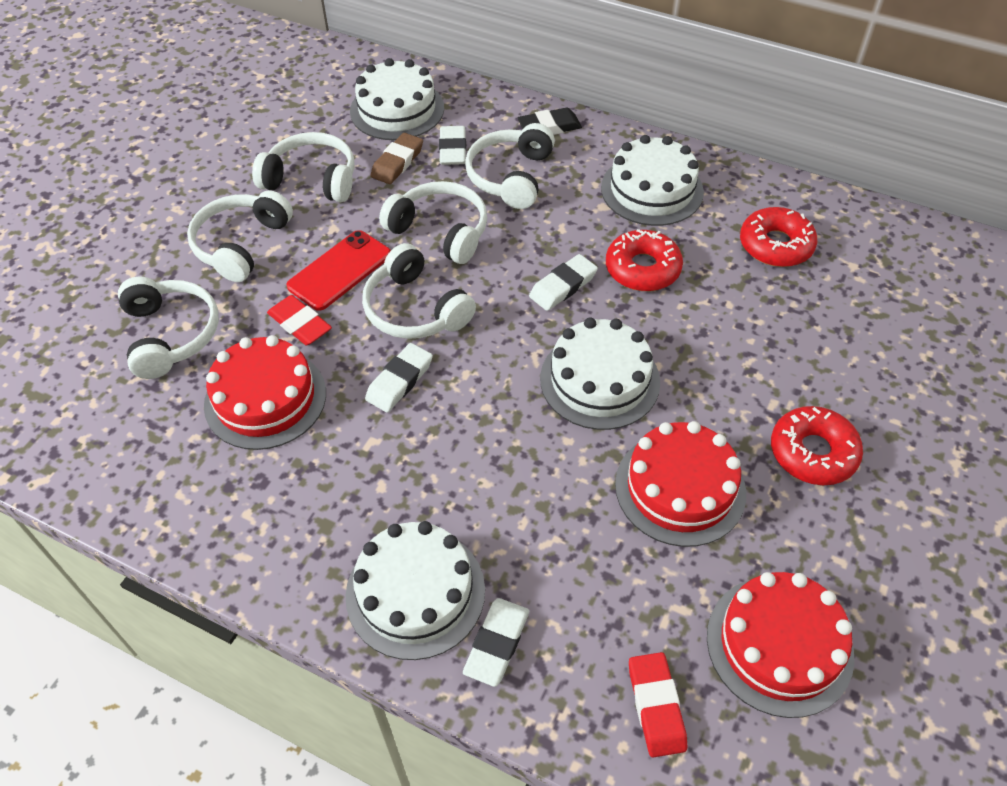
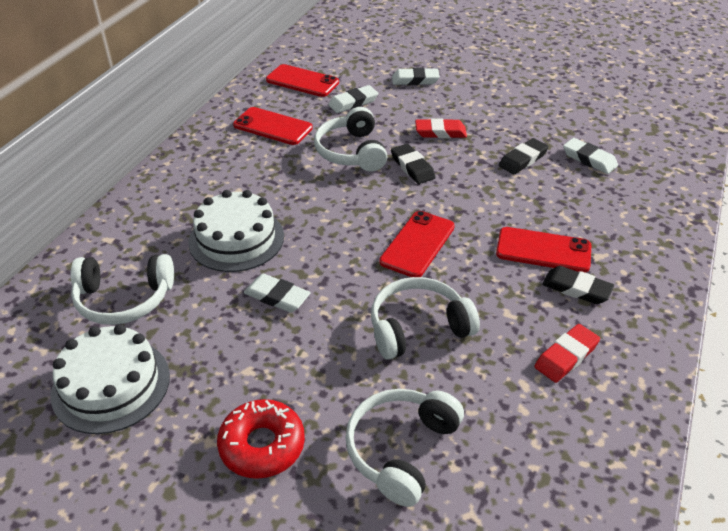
black eraser: 1 -> 3
brown eraser: 1 -> 0
red cake: 3 -> 0
red donut: 3 -> 1
red phone: 1 -> 4
white cake: 4 -> 2
white headphones: 6 -> 4

